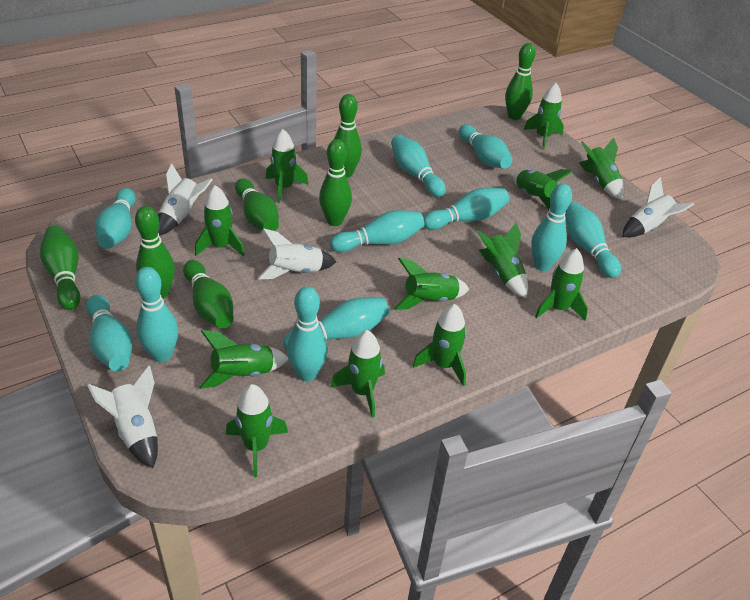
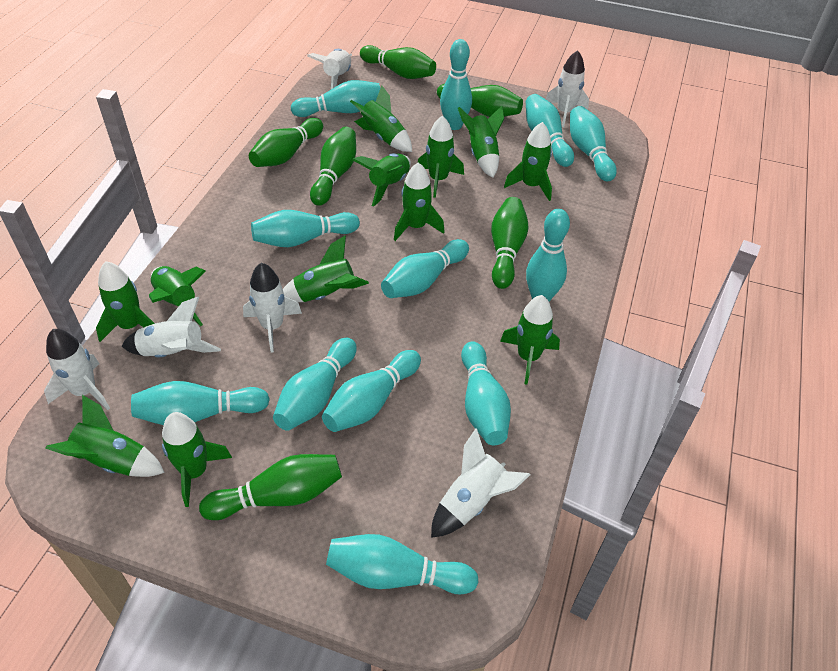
green bowling pin: 7 -> 6
turquoise bowling pin: 11 -> 12
white rocket: 4 -> 6

